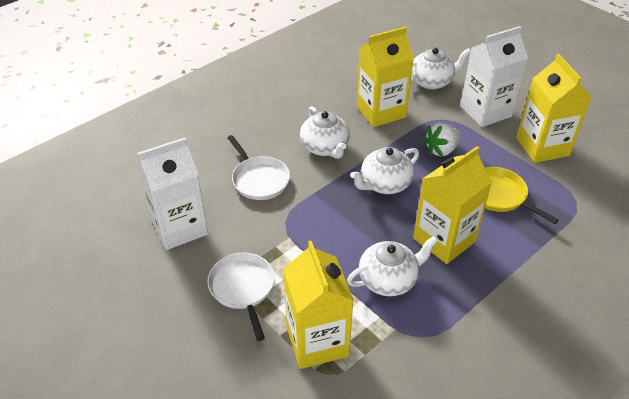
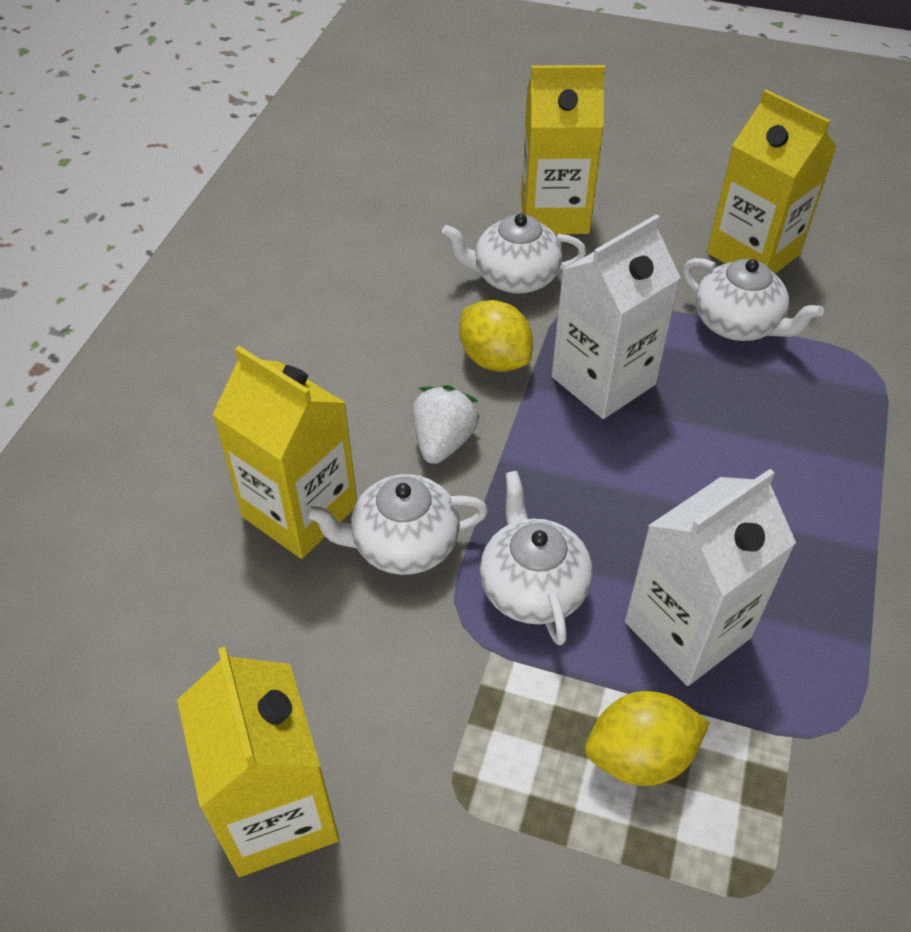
white pan: 2 -> 0
yellow lemon: 0 -> 2
yellow pan: 1 -> 0

